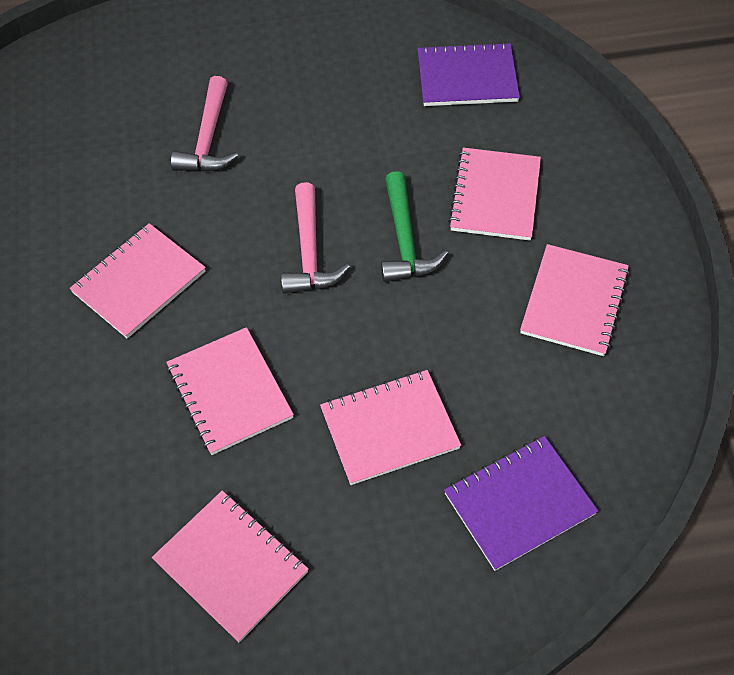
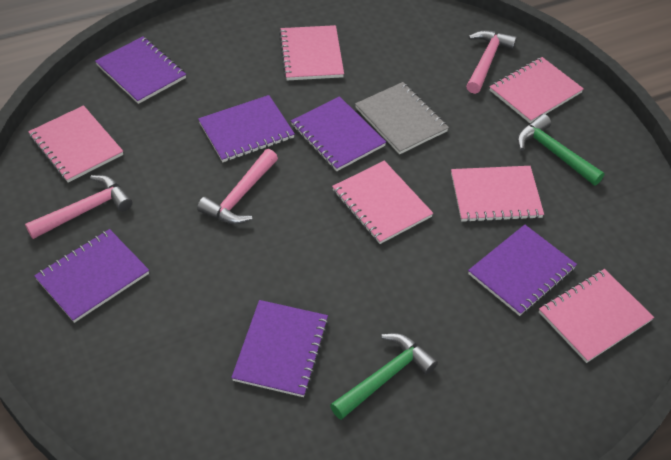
green hammer: 1 -> 2
grey notebook: 0 -> 1
pink hammer: 2 -> 3
purple notebook: 2 -> 6

